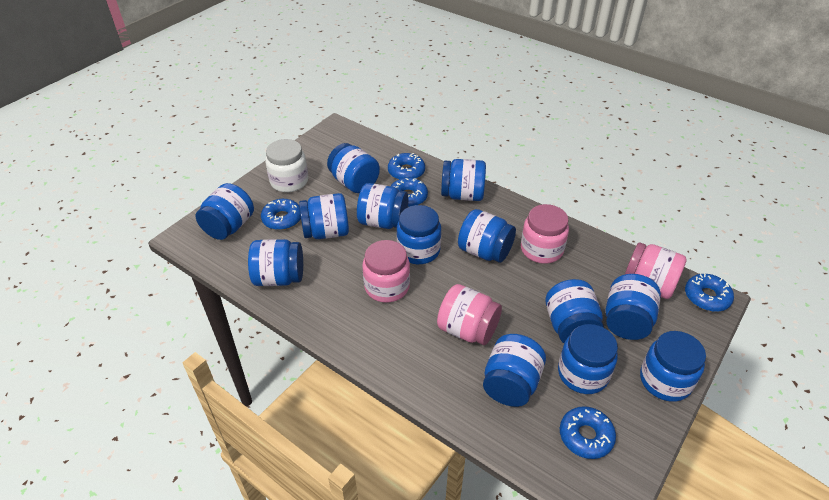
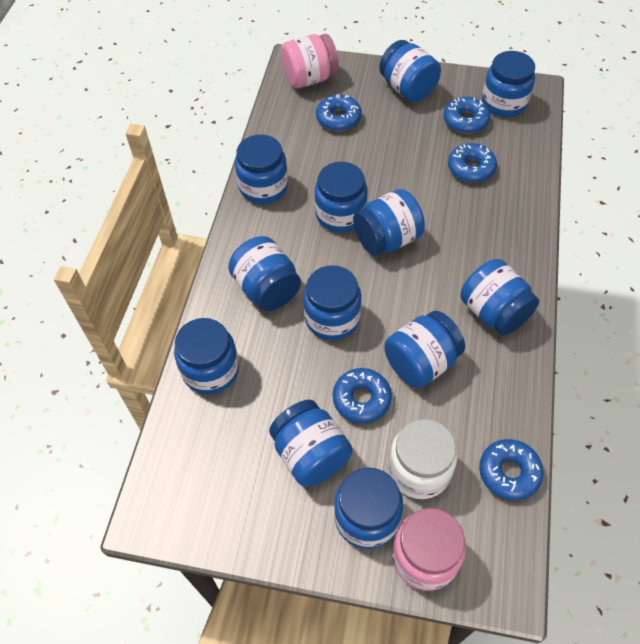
blue jar: 13 -> 12
pink jar: 4 -> 2

